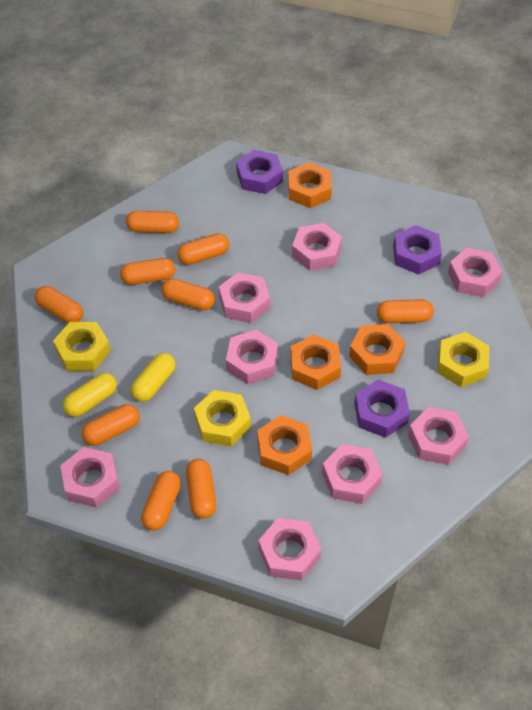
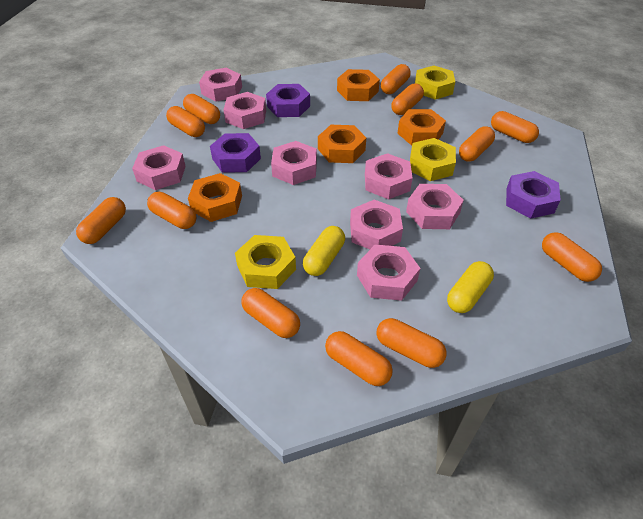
orange capsule: 9 -> 12

